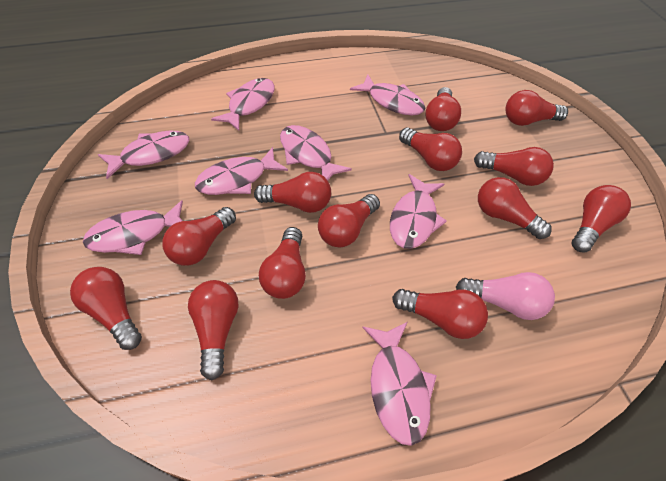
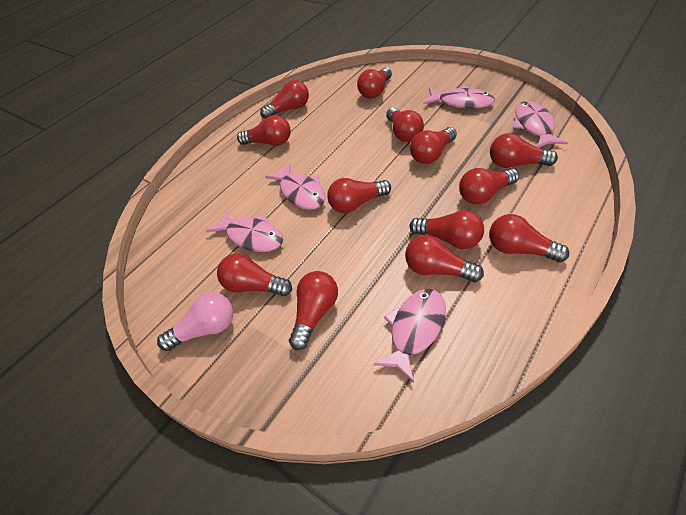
pink fish: 8 -> 5

